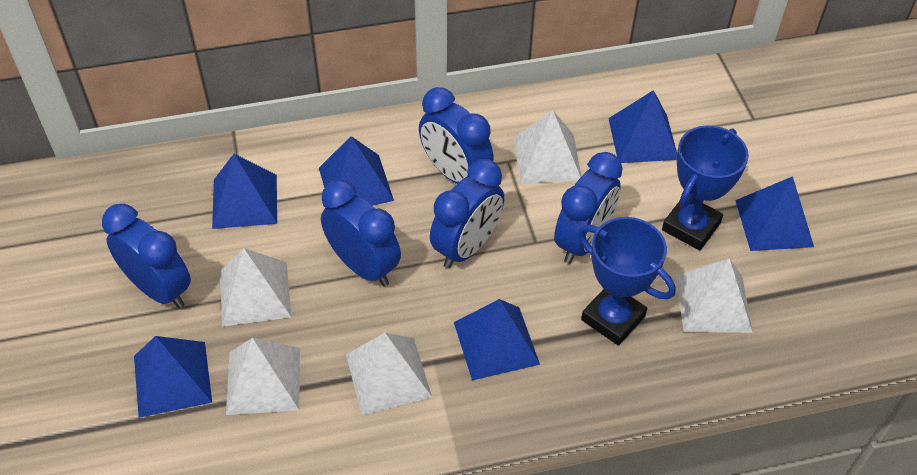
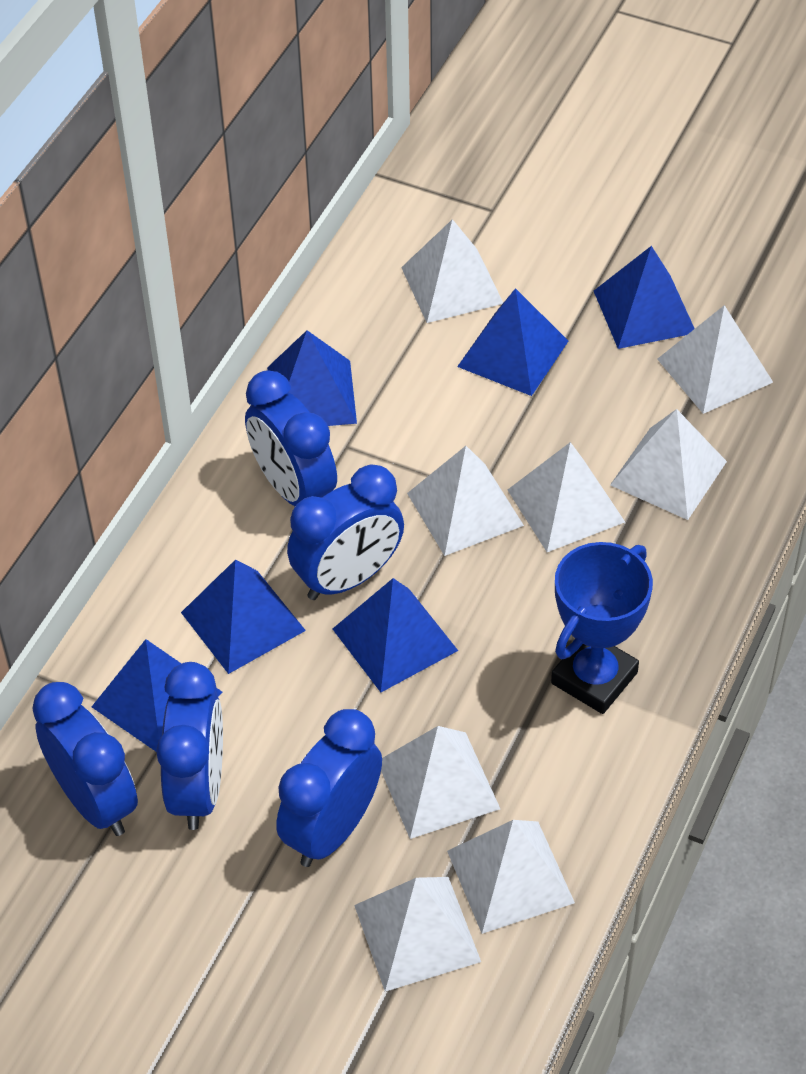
blue trophy: 2 -> 1
white pyramid: 5 -> 8

